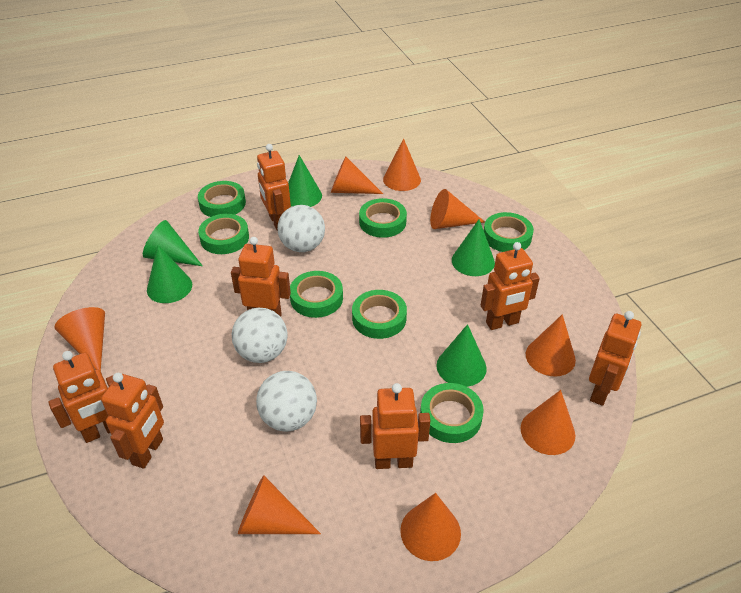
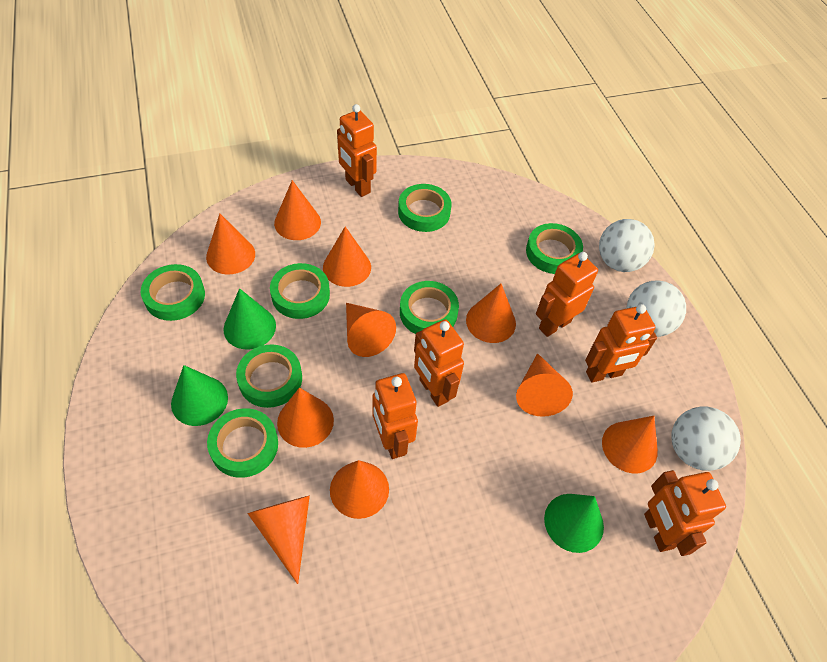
green cone: 5 -> 3
orange cone: 8 -> 10
orange robot: 7 -> 6

